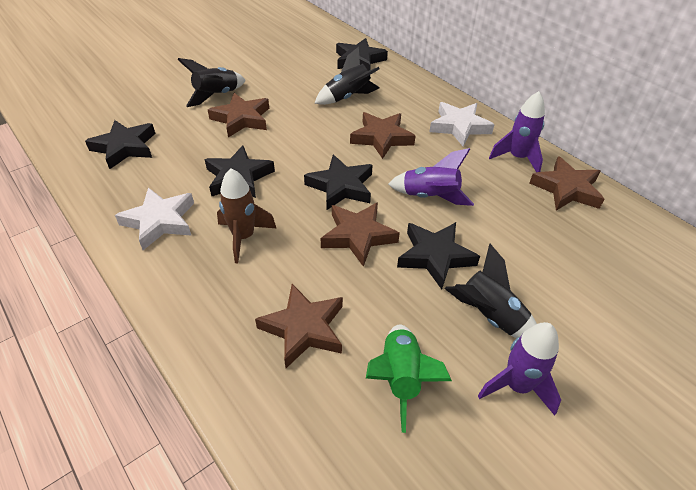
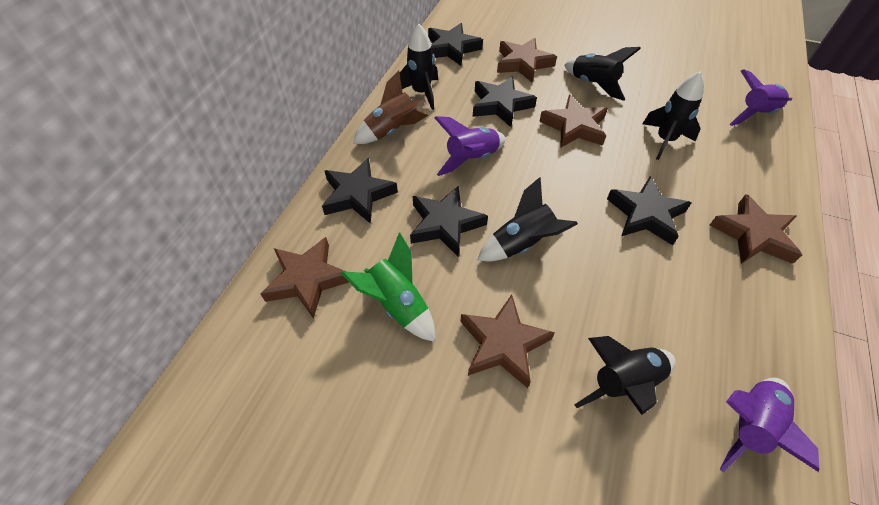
black rocket: 3 -> 5
white star: 2 -> 0

